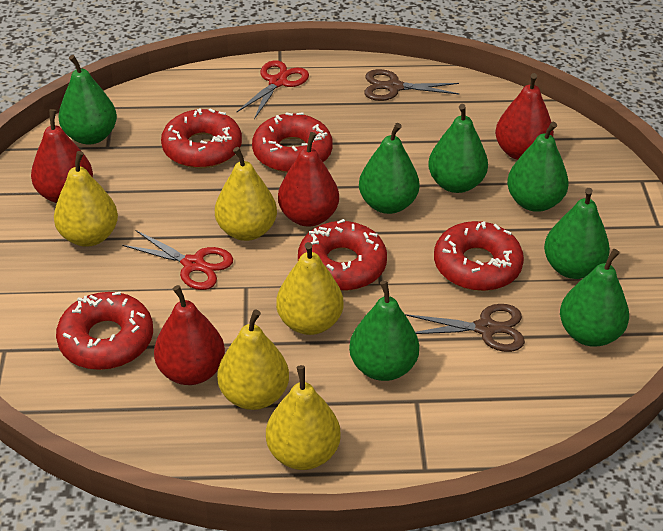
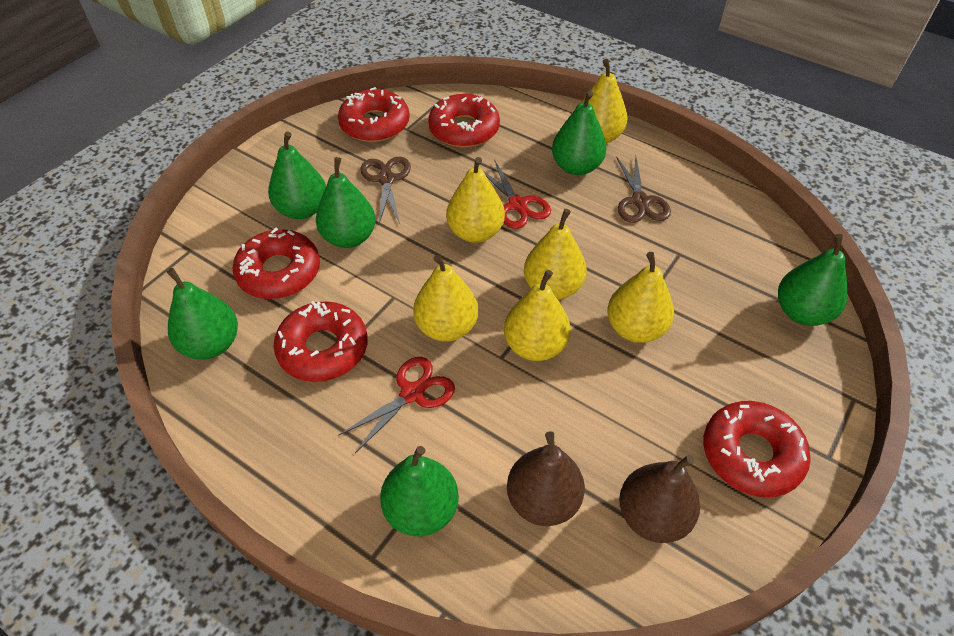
brown pear: 0 -> 2
green pear: 7 -> 6
red pear: 4 -> 0
yellow pear: 5 -> 6

